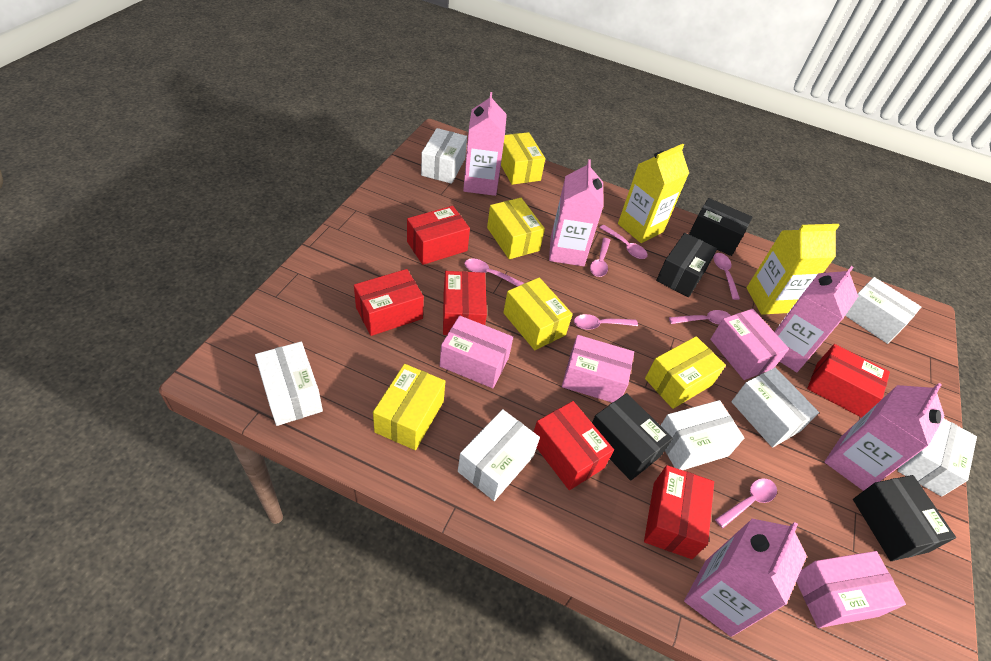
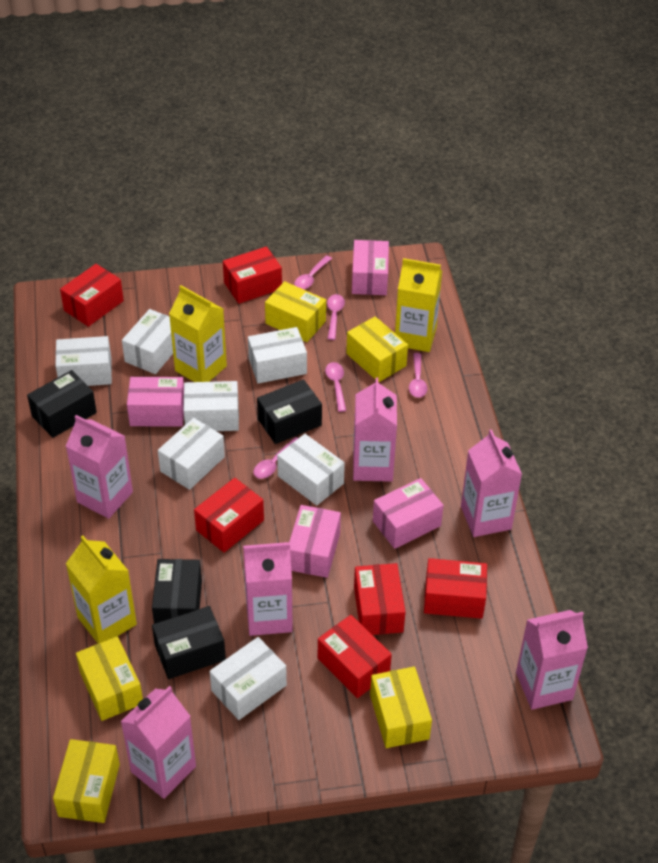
pink carton: 5 -> 6
pink spoon: 7 -> 5
yellow carton: 2 -> 3

